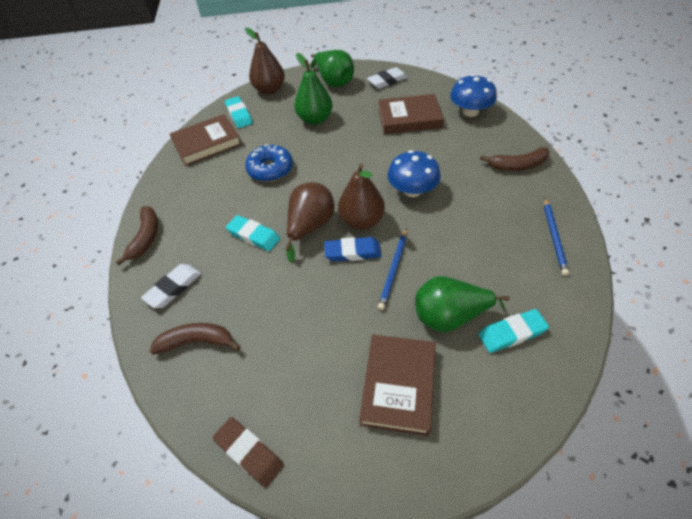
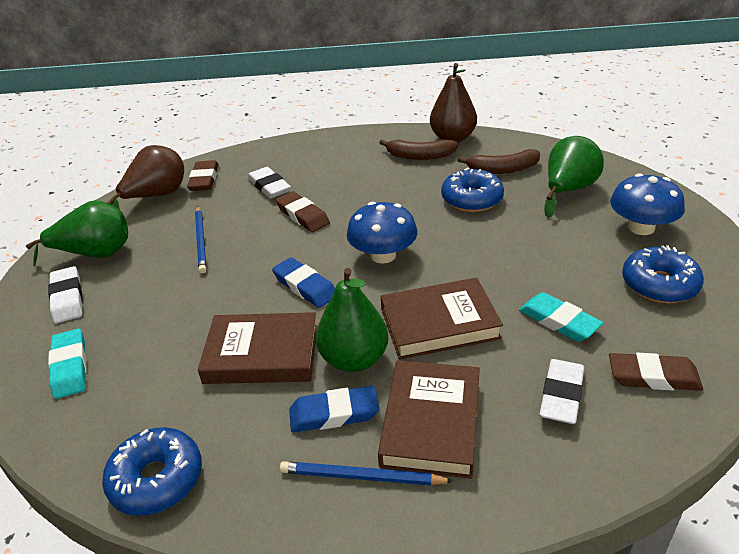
blue donut: 1 -> 3
blue eraser: 1 -> 2
brown banana: 3 -> 2
brown eraser: 1 -> 3
brown pear: 3 -> 2
turquoise eraser: 3 -> 2
white eraser: 2 -> 3

